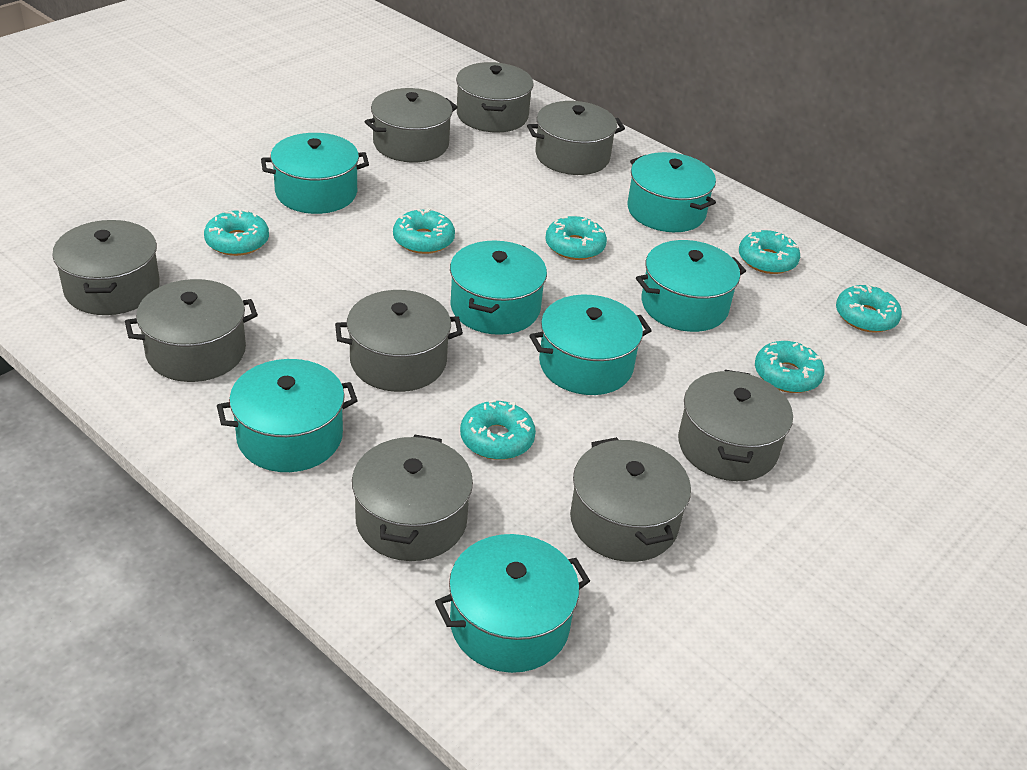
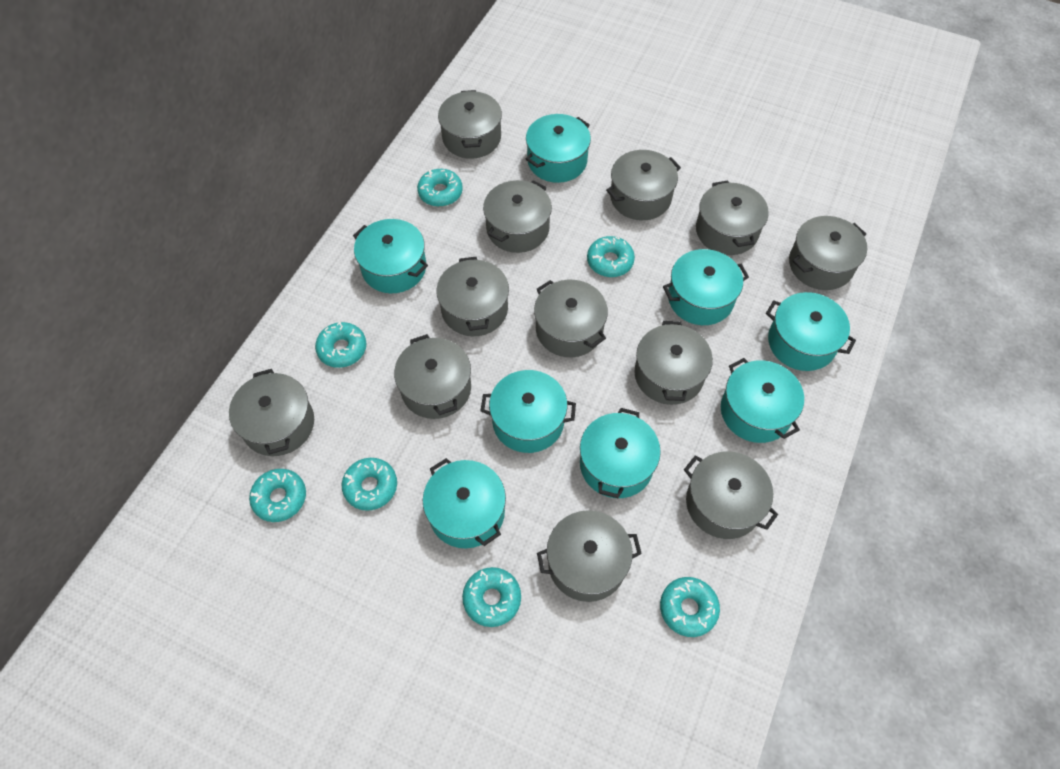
grey pot: 9 -> 12
turquoise pot: 7 -> 8

